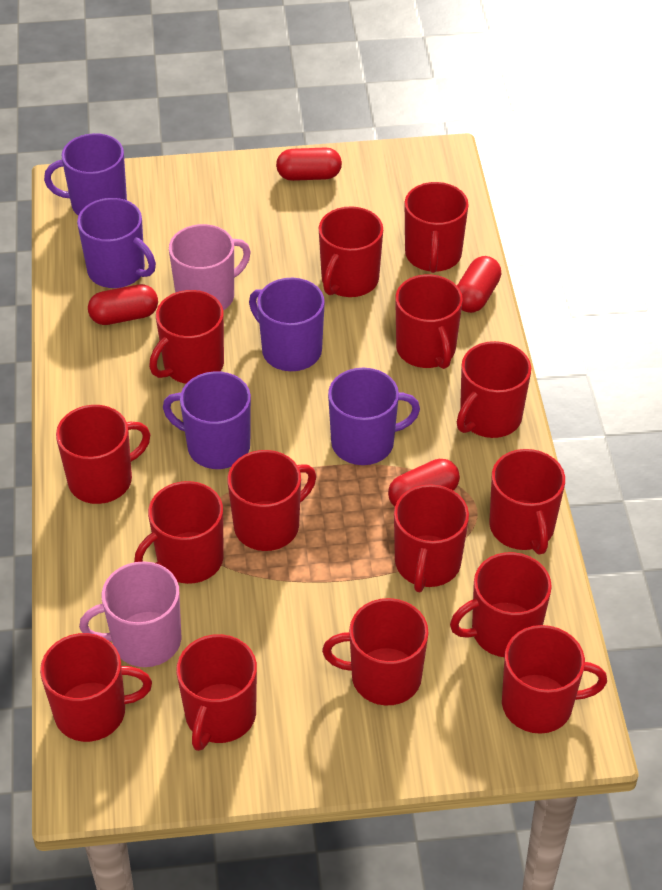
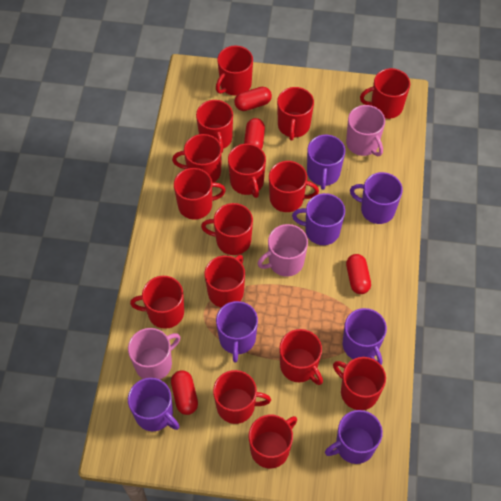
pink mug: 2 -> 3
purple mug: 5 -> 7

